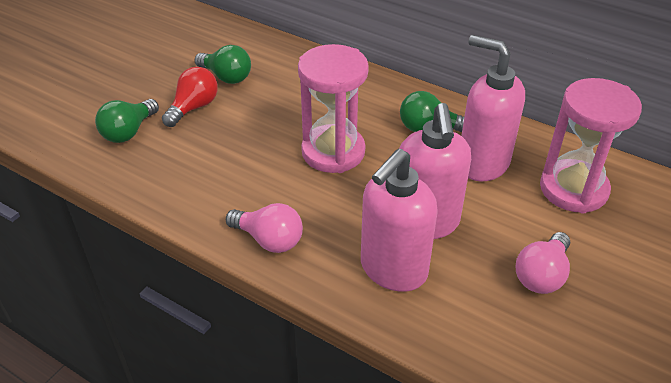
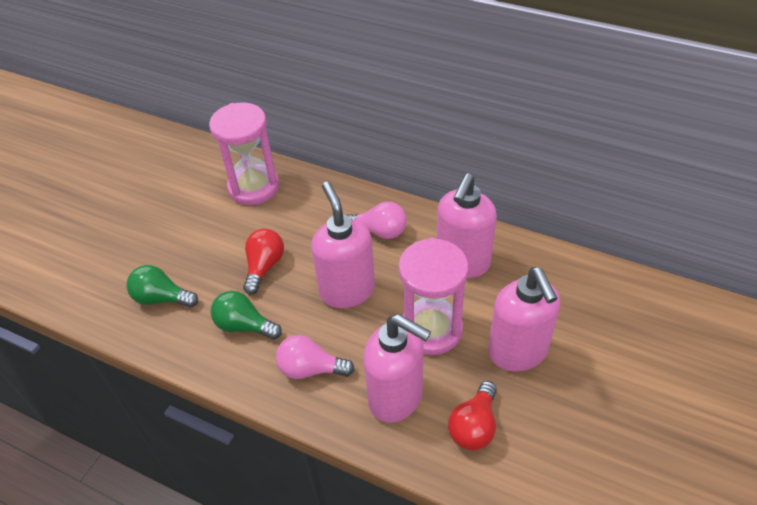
green light bulb: 3 -> 2
pink soap dispenser: 3 -> 4
red light bulb: 1 -> 2

